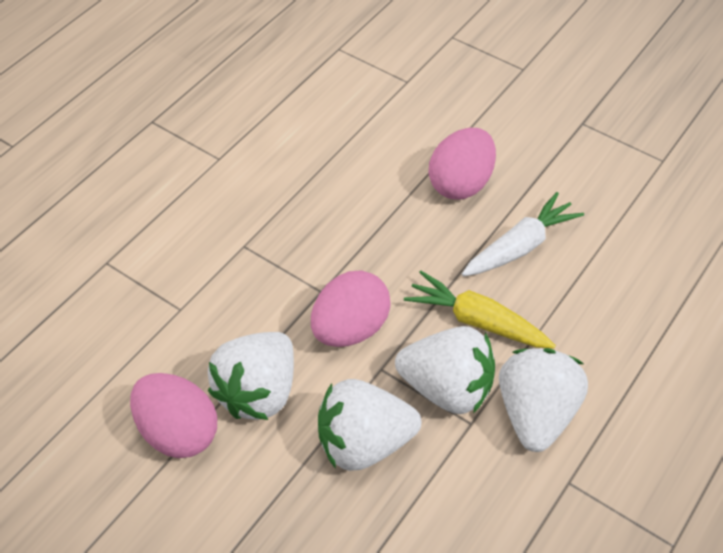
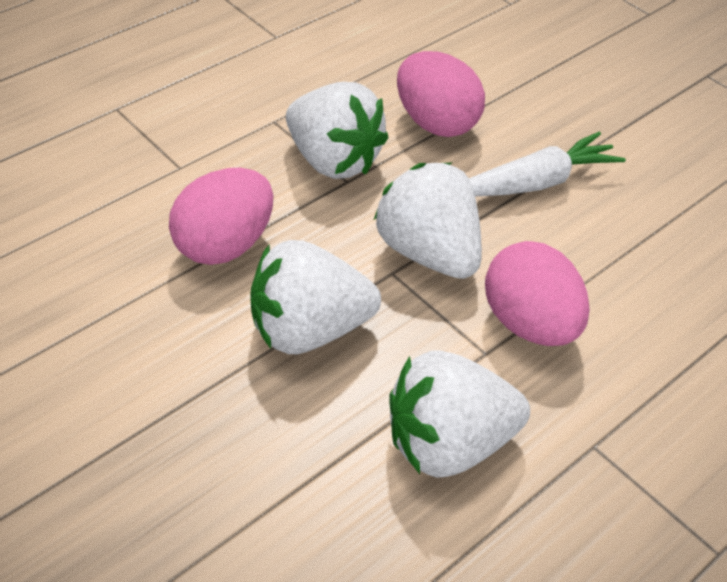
yellow carrot: 1 -> 0

